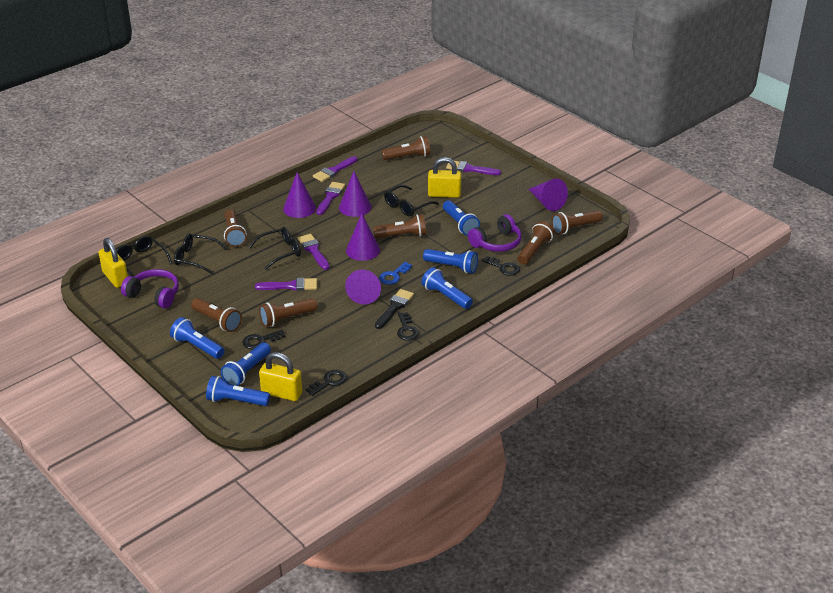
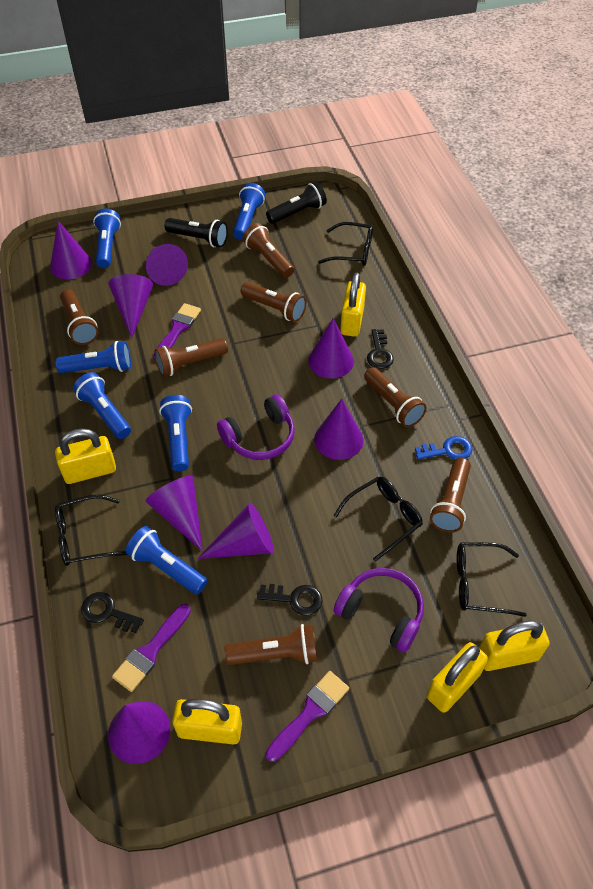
black brush: 1 -> 0
black flashlight: 0 -> 2
black key: 4 -> 3
purple brush: 5 -> 3
purple cone: 5 -> 8
yellow padlock: 3 -> 5

